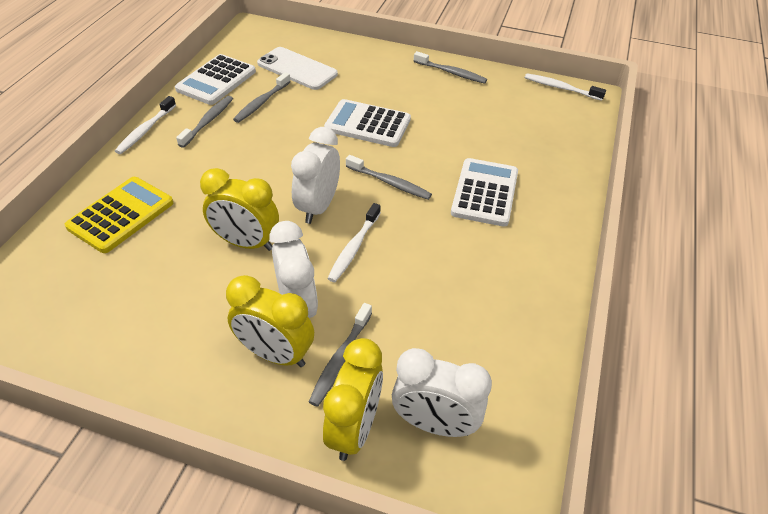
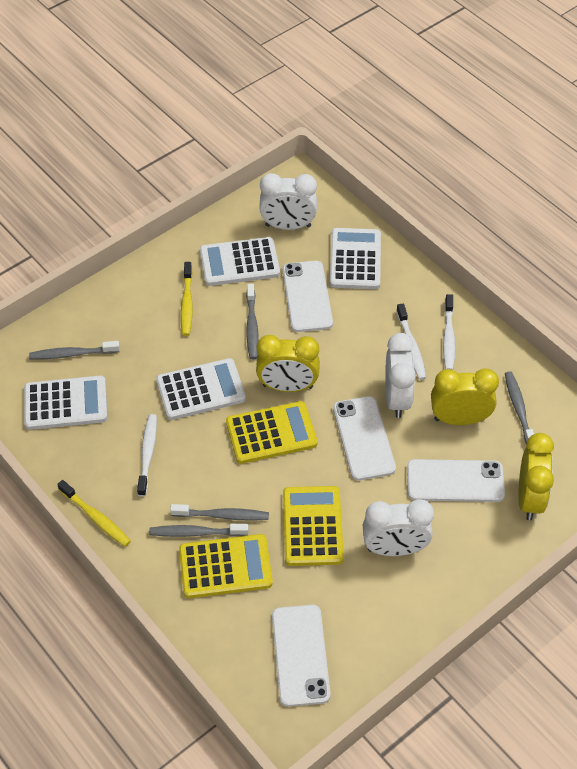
white calculator: 3 -> 4
white phone: 1 -> 4
yellow calculator: 1 -> 3
yellow toothbrush: 0 -> 2

